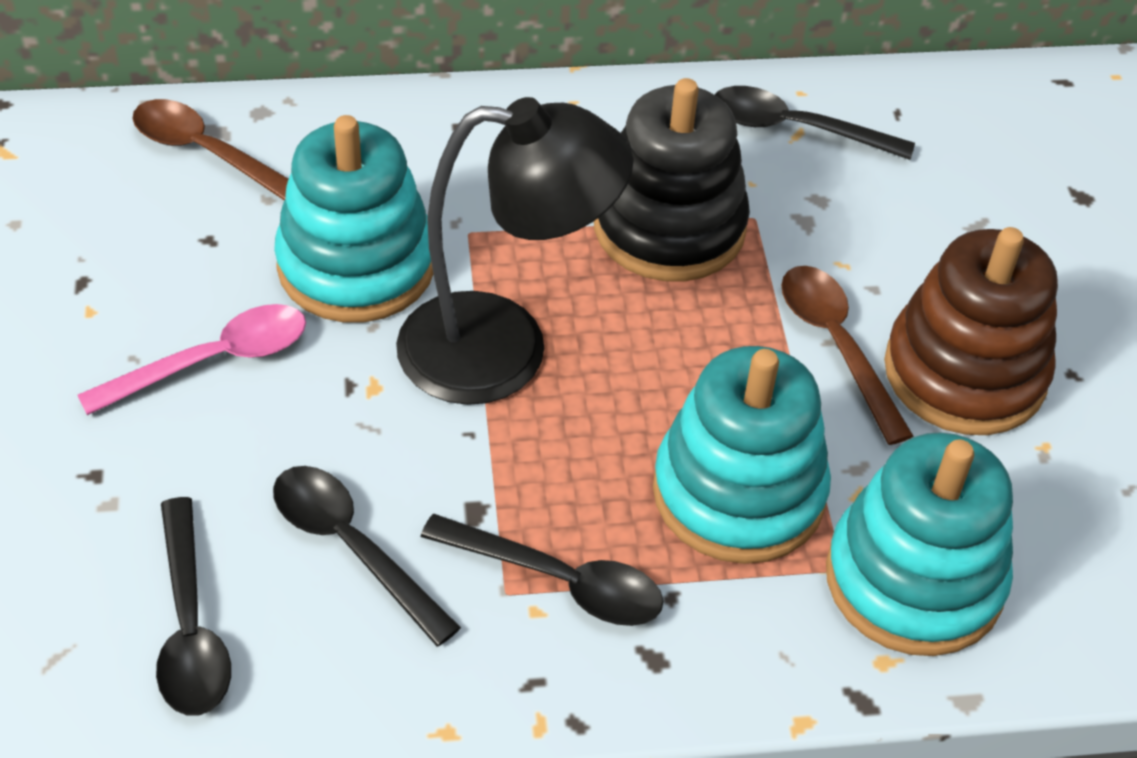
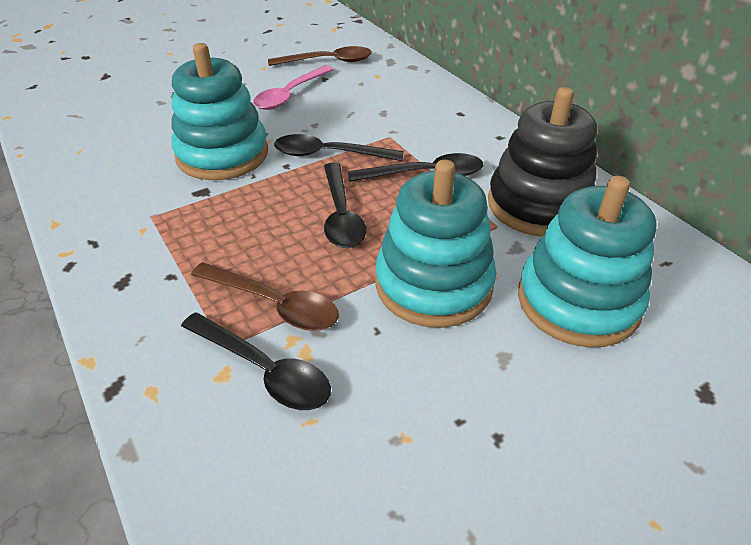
black lamp: 1 -> 0
brown stacking toy: 1 -> 0

